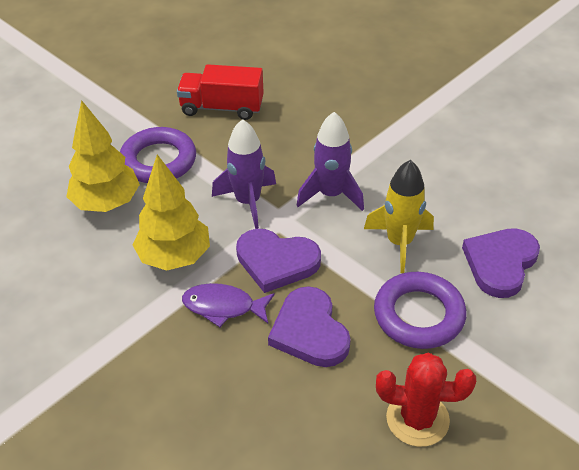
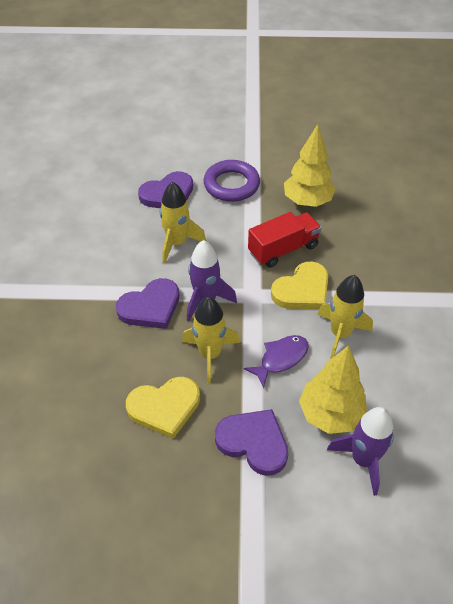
purple ring: 2 -> 1
red cactus: 1 -> 0
yellow heart: 0 -> 2
yellow rocket: 1 -> 3

